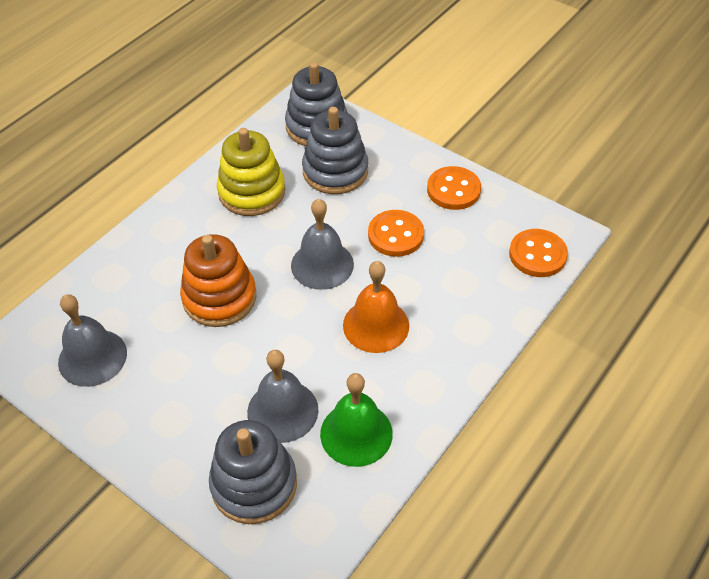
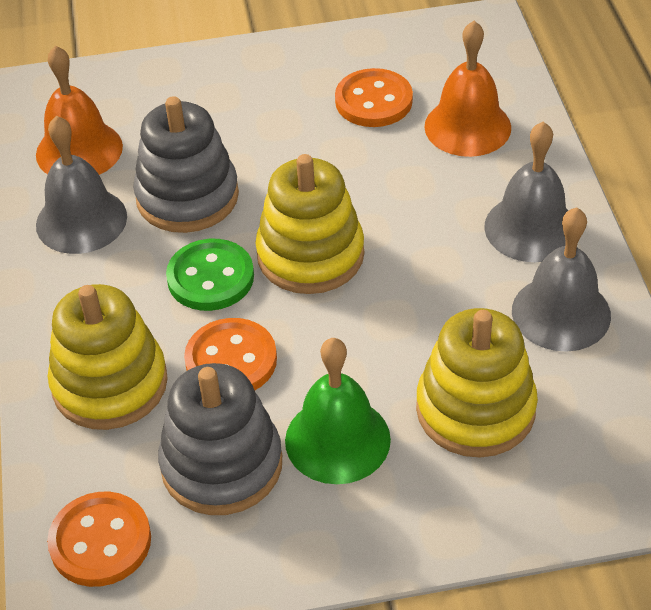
green button: 0 -> 1
grey stacking toy: 3 -> 2
orange bell: 1 -> 2
orange stacking toy: 1 -> 0
yellow stacking toy: 1 -> 3

